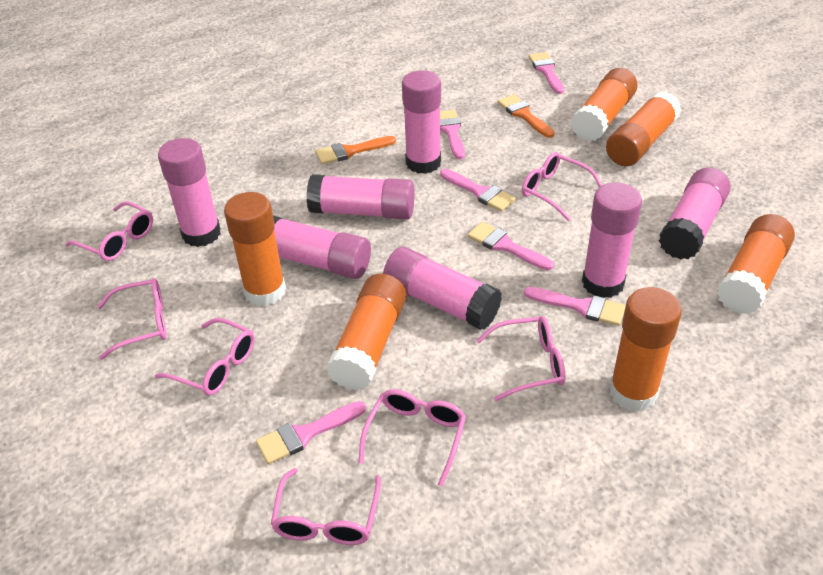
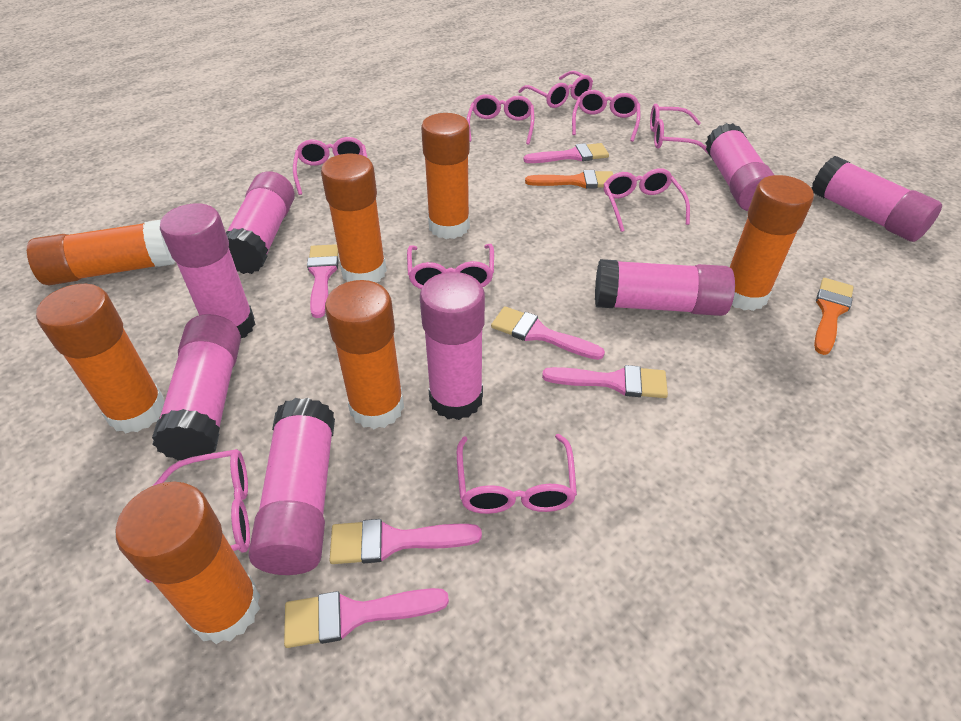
orange glue stick: 6 -> 7
pink glasses: 7 -> 9
pink glue stick: 7 -> 8

